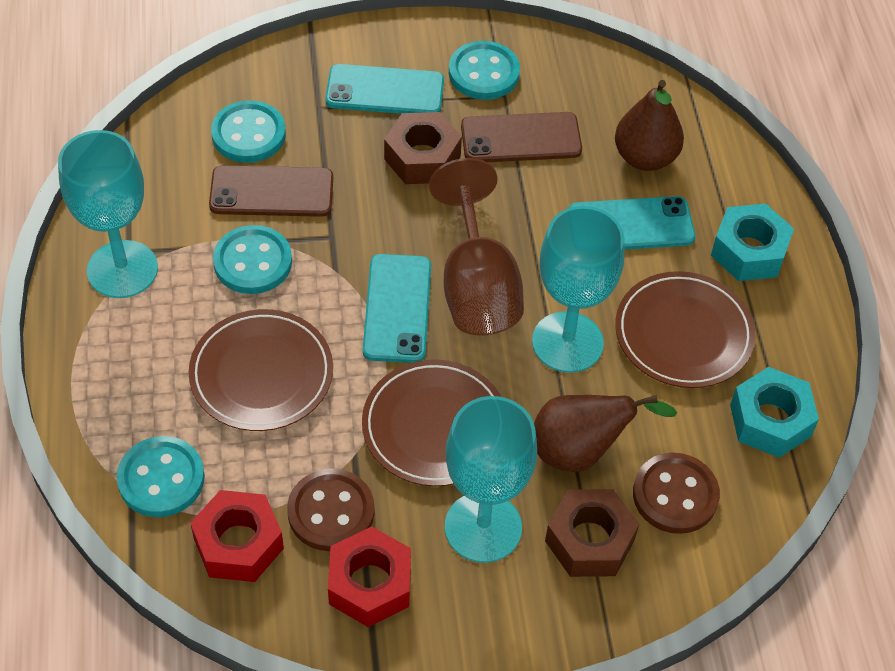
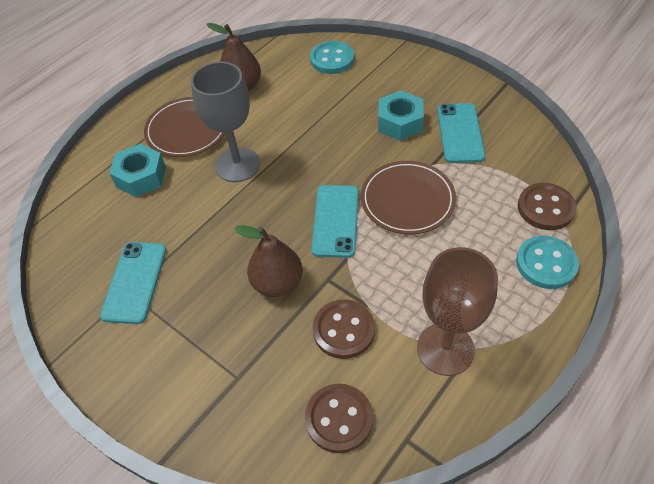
brown button: 2 -> 3
brown nut: 2 -> 0
brown phone: 2 -> 0
brown plate: 3 -> 2
grey goblet: 0 -> 1
red nut: 2 -> 0
turquoise button: 4 -> 2
turquoise goblet: 3 -> 0

